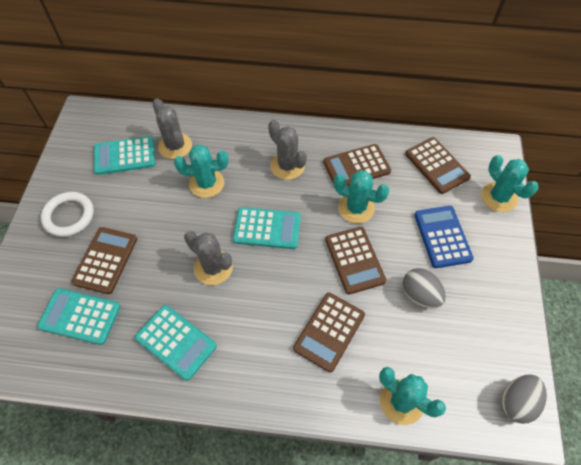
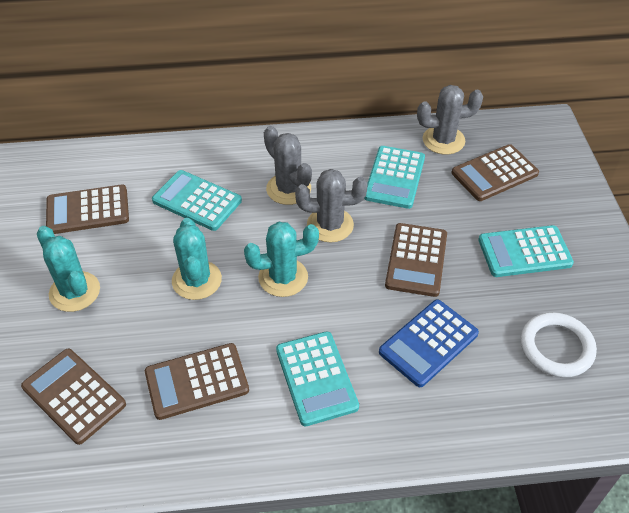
grey egg: 2 -> 0
turquoise cactus: 4 -> 3

